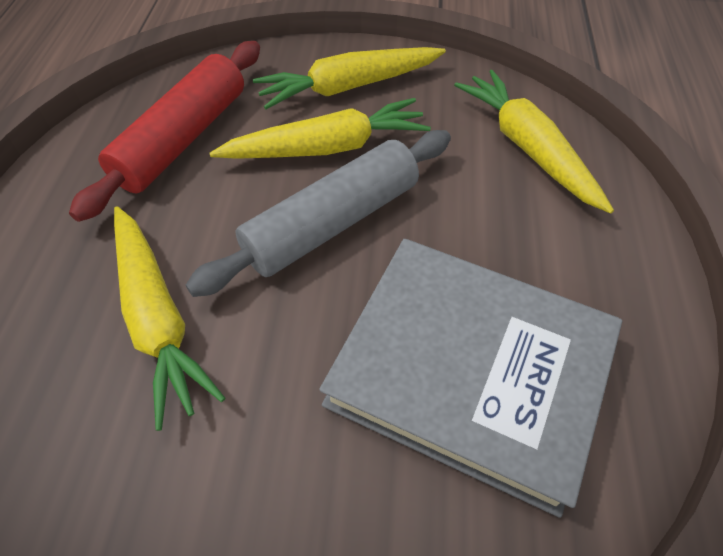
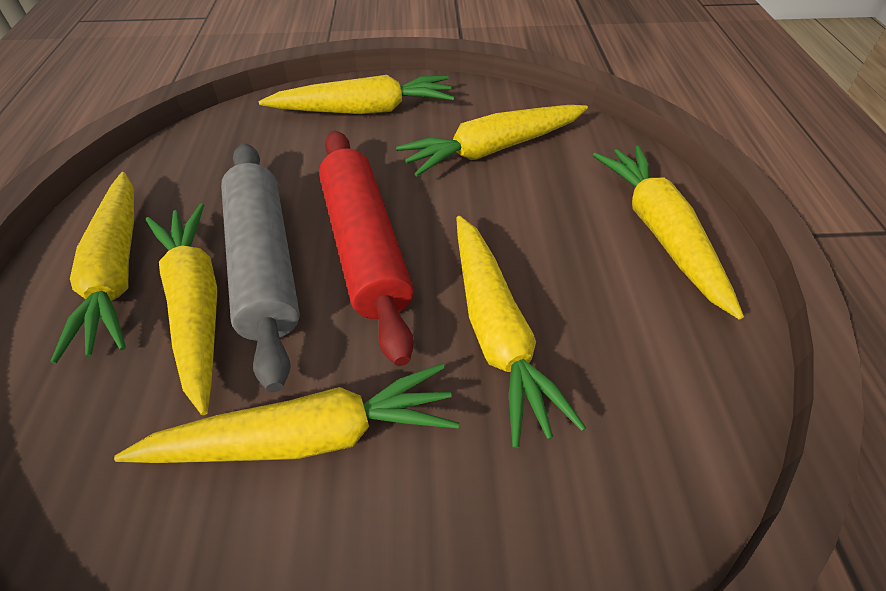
grey book: 1 -> 0
yellow carrot: 4 -> 7

